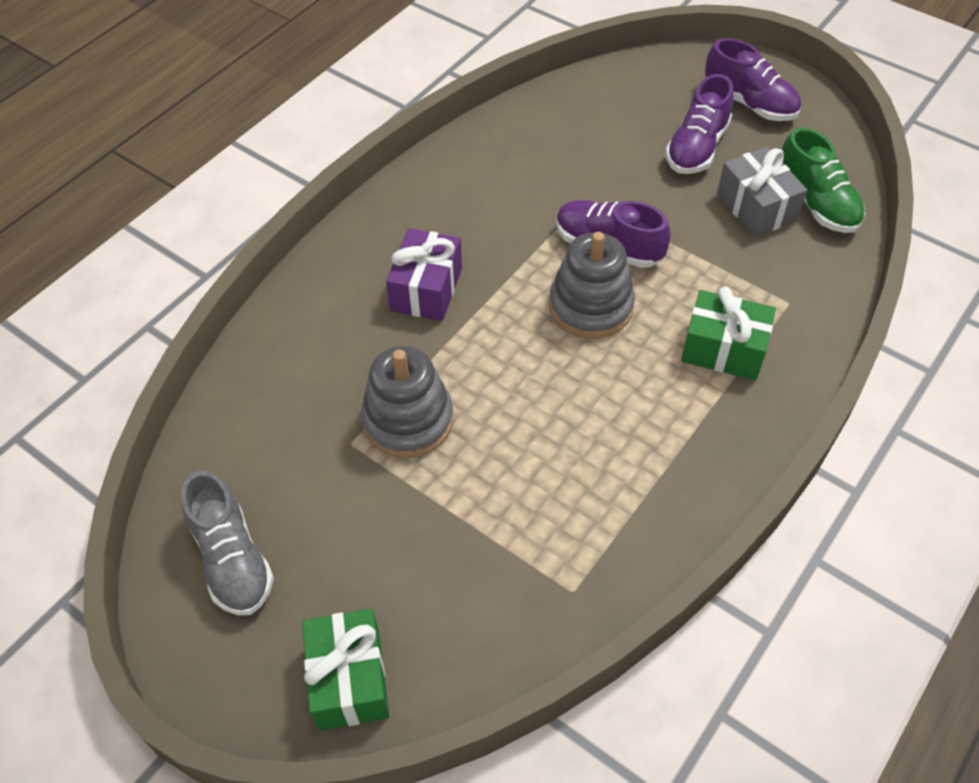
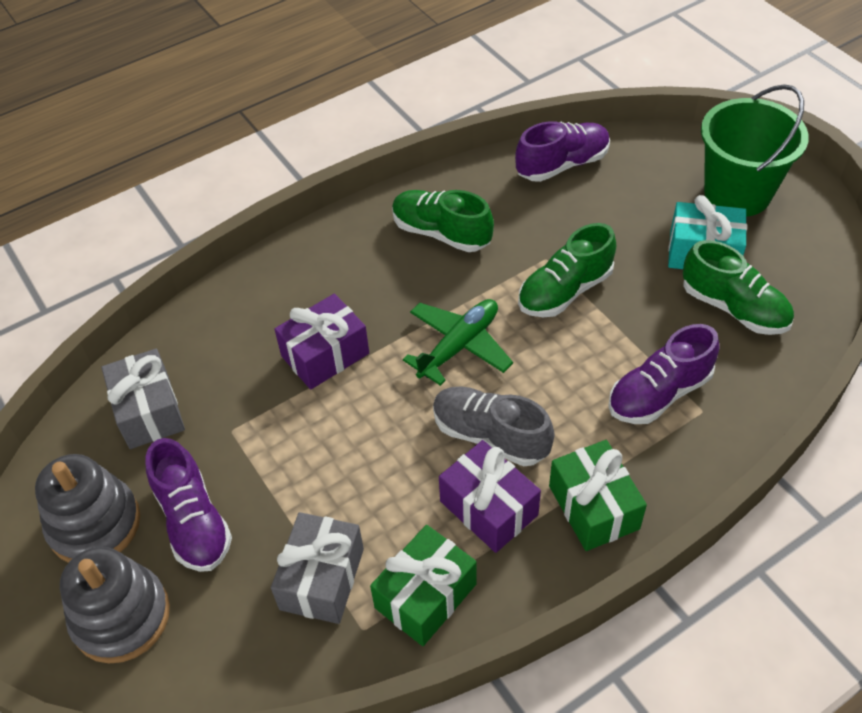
green bucket: 0 -> 1
green plane: 0 -> 1
green shoe: 1 -> 3
grey gift: 1 -> 2
purple gift: 1 -> 2
turquoise gift: 0 -> 1

